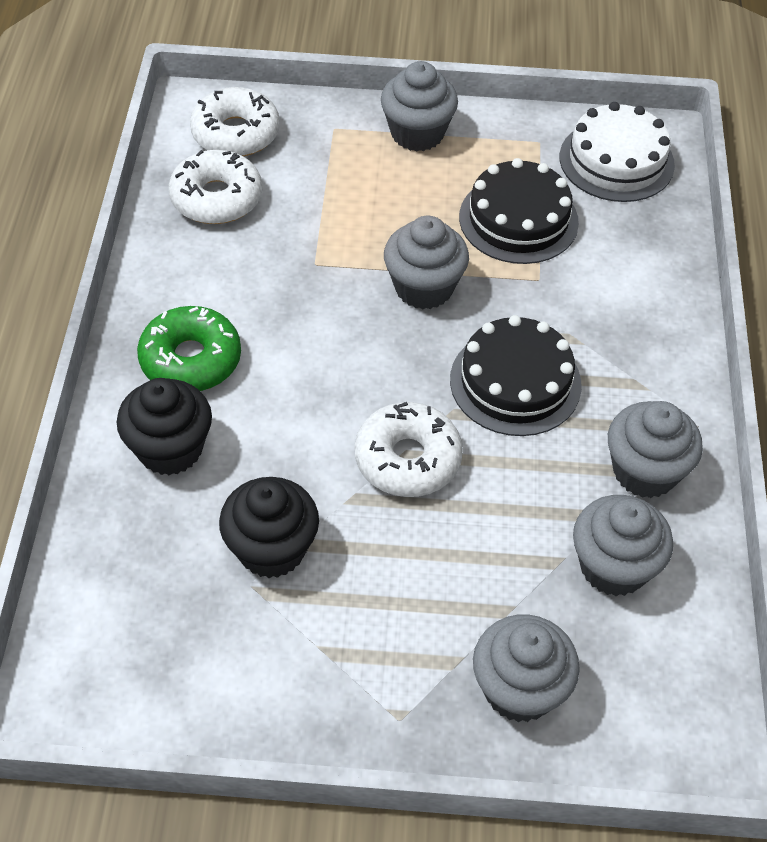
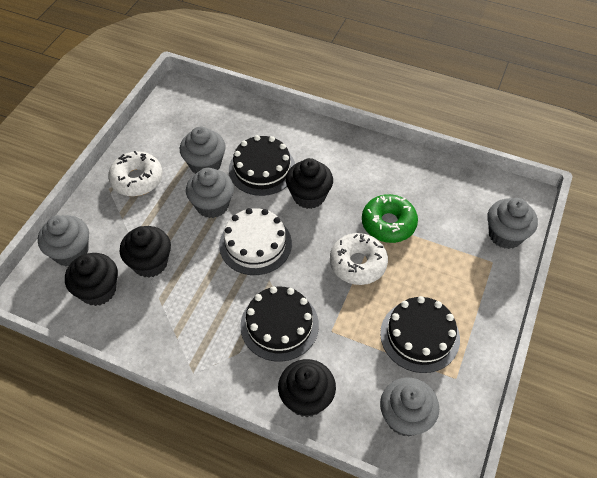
black cake: 2 -> 3
black cupcake: 2 -> 4
white donut: 3 -> 2

